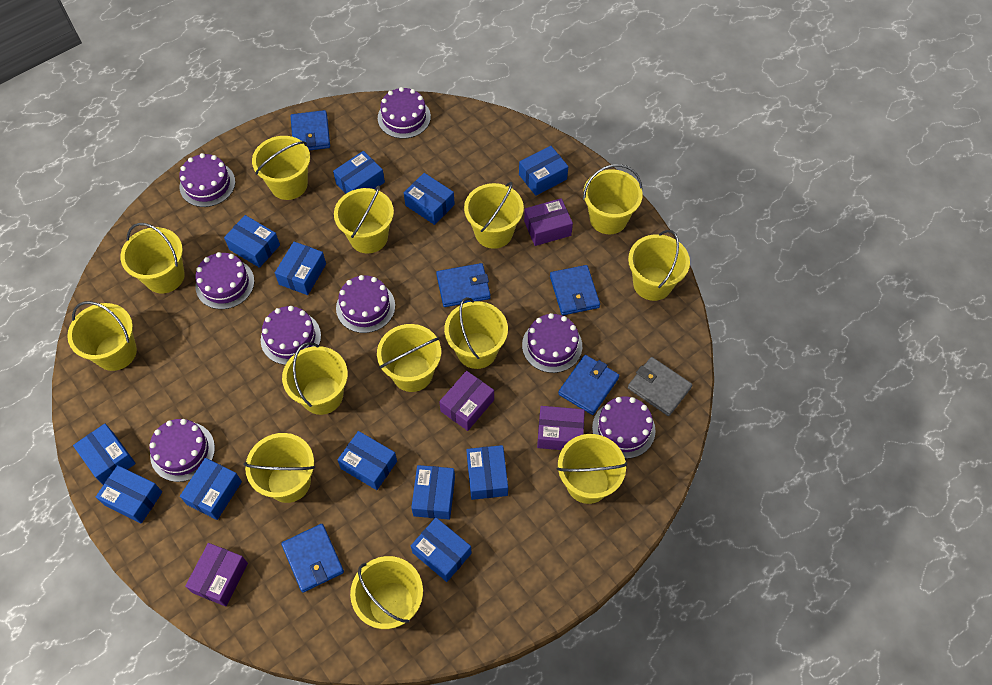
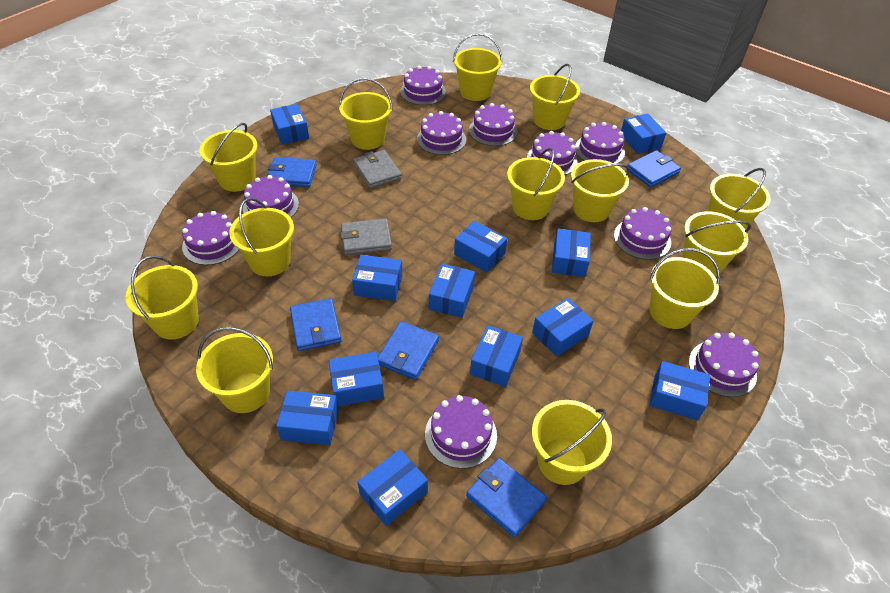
grey wallet: 1 -> 2
purple box: 4 -> 0
purple cake: 8 -> 10

